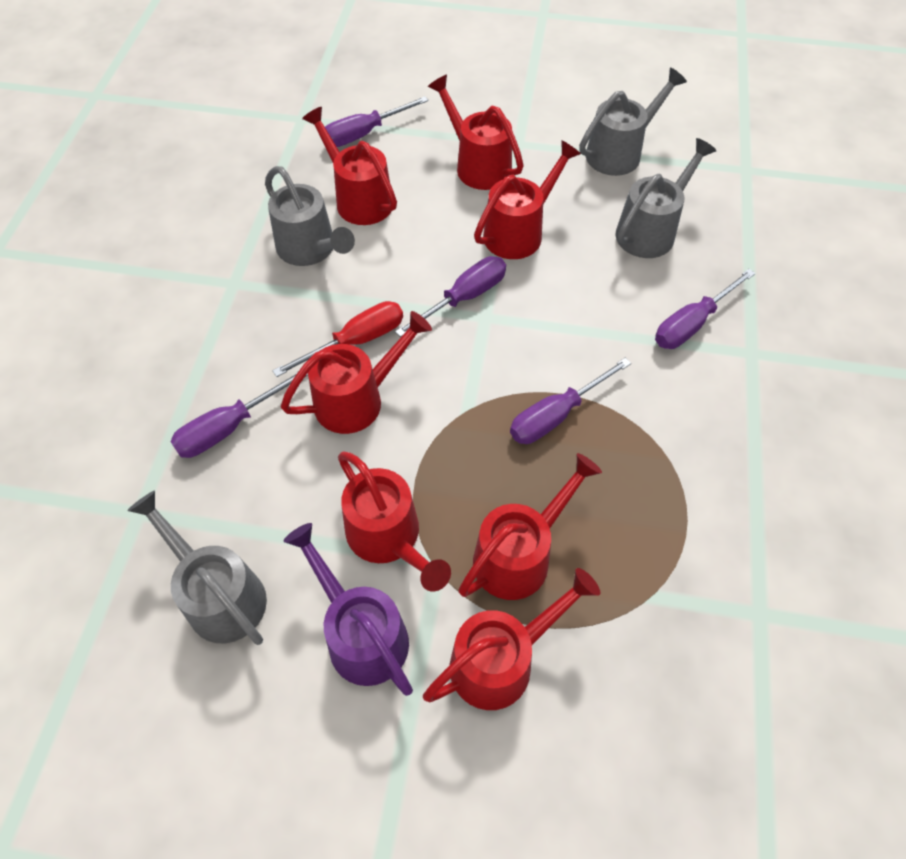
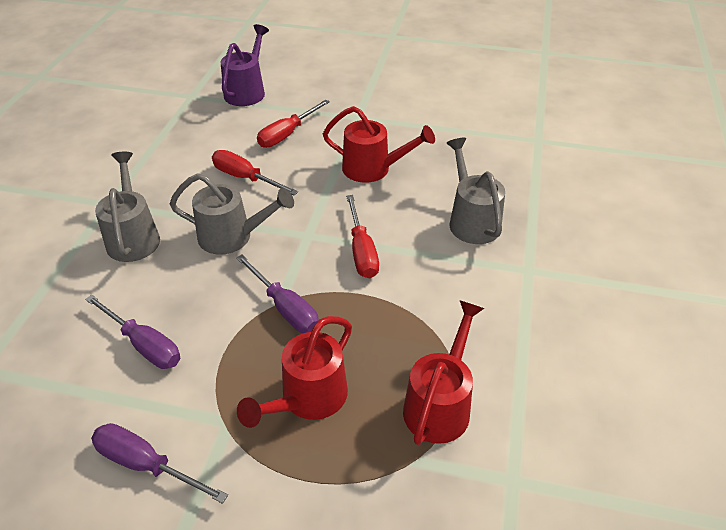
grey watering can: 4 -> 3
purple screwdriver: 5 -> 3
red screwdriver: 1 -> 3
red watering can: 7 -> 3

